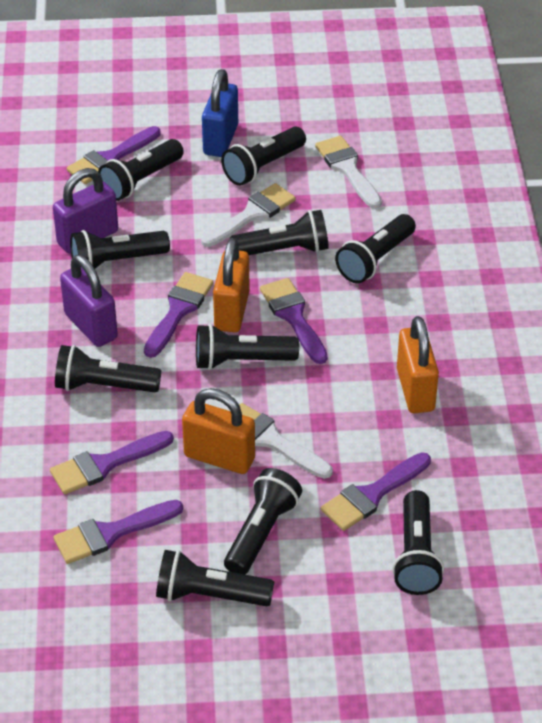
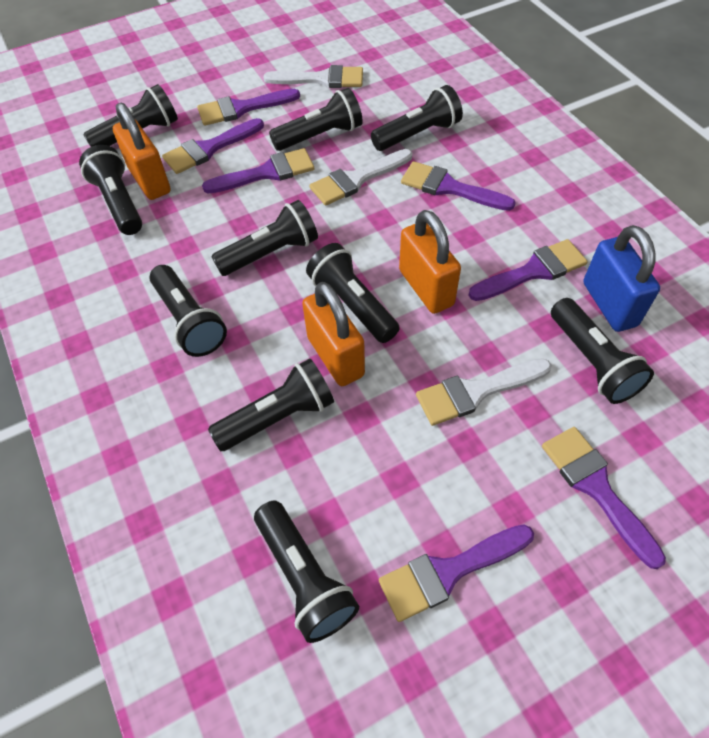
purple brush: 6 -> 7
purple padlock: 2 -> 0

